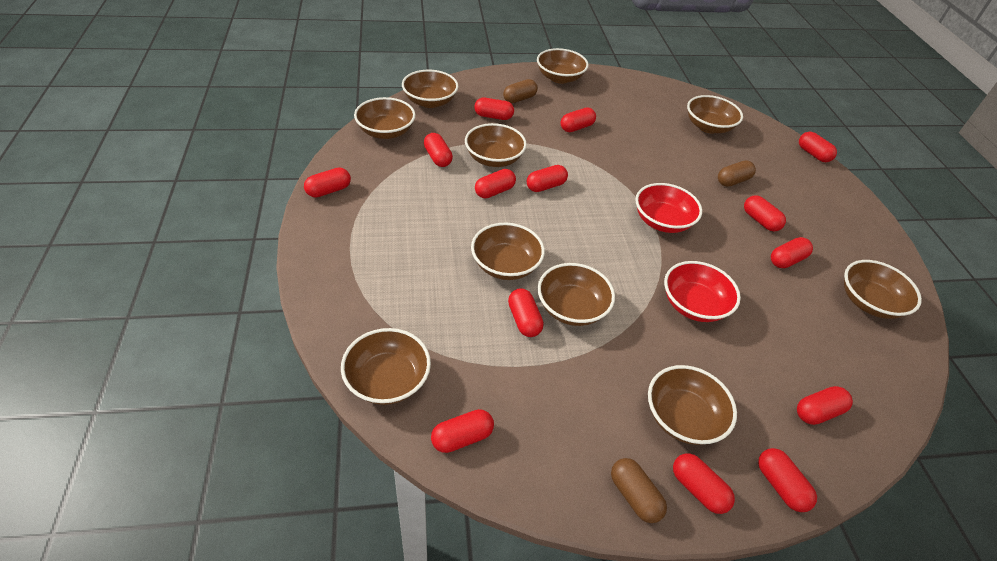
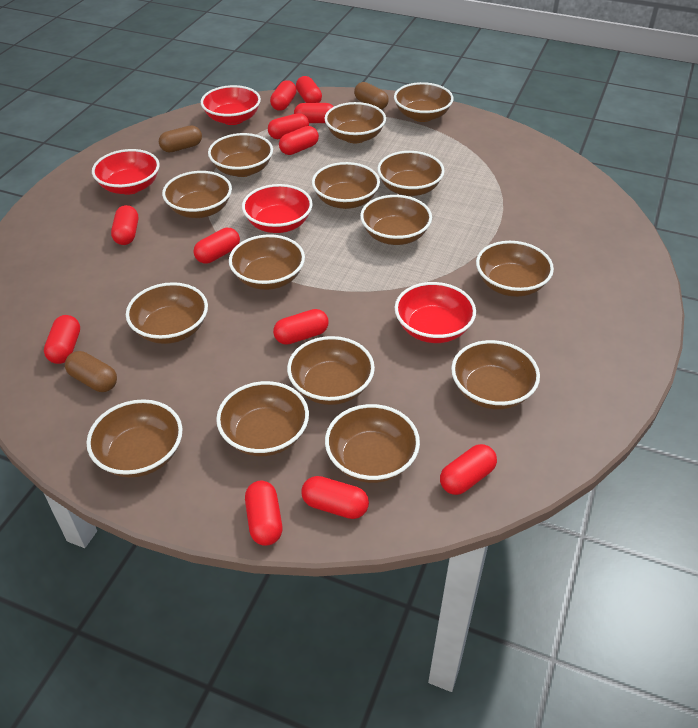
brown bowl: 10 -> 15
red bowl: 2 -> 4
red capsule: 14 -> 12

